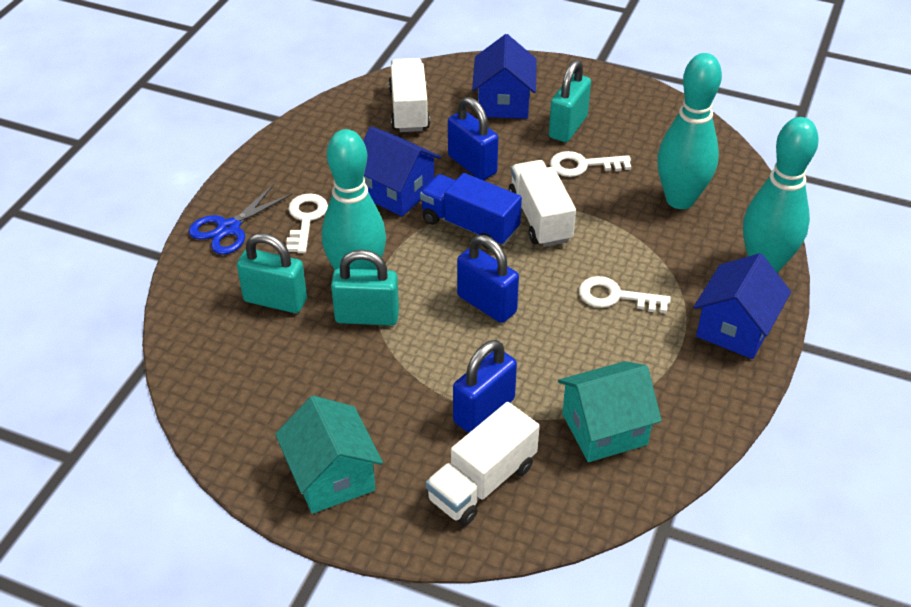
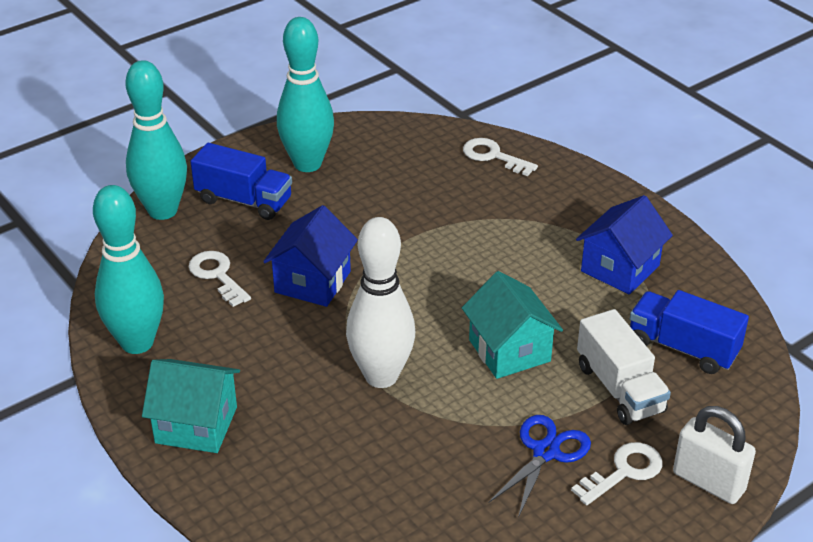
blue house: 3 -> 2
blue padlock: 3 -> 0
blue truck: 1 -> 2
turquoise padlock: 3 -> 0
white bowling pin: 0 -> 1
white padlock: 0 -> 1
white truck: 3 -> 1

